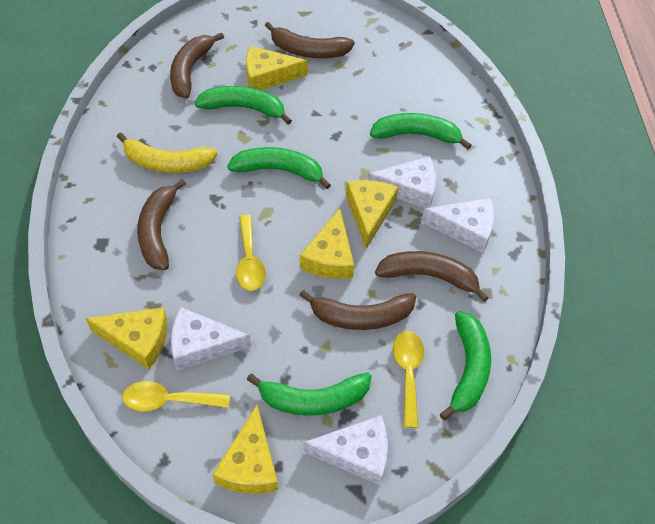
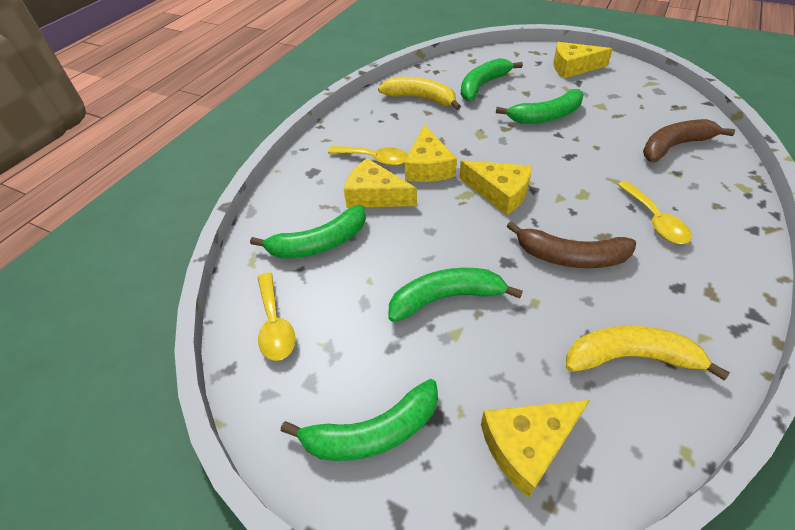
brown banana: 5 -> 2
white cheese: 4 -> 0
yellow banana: 1 -> 2

